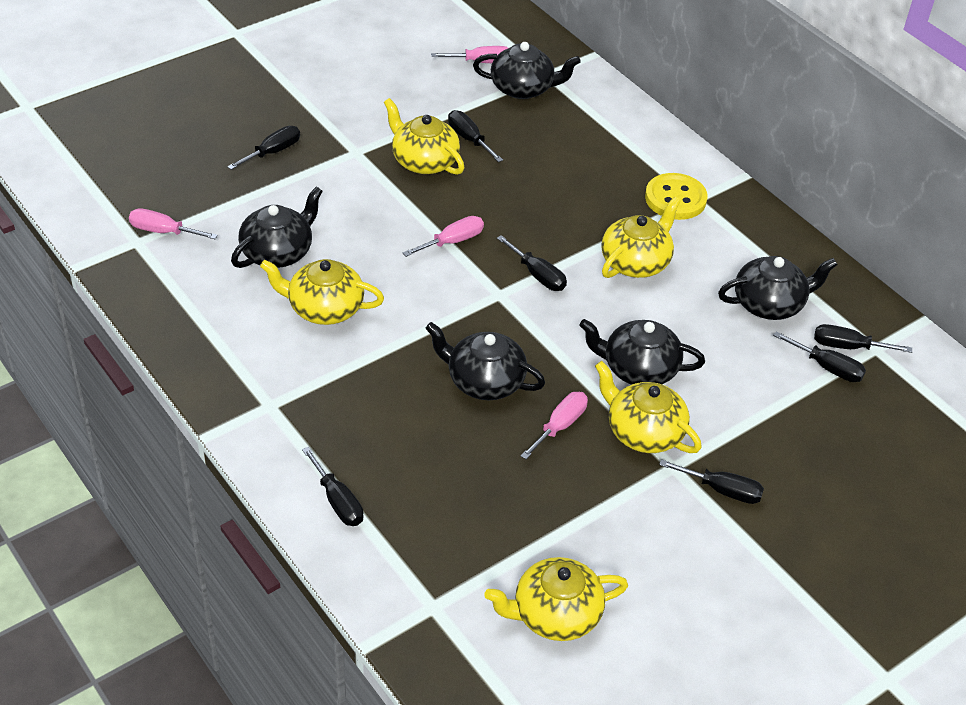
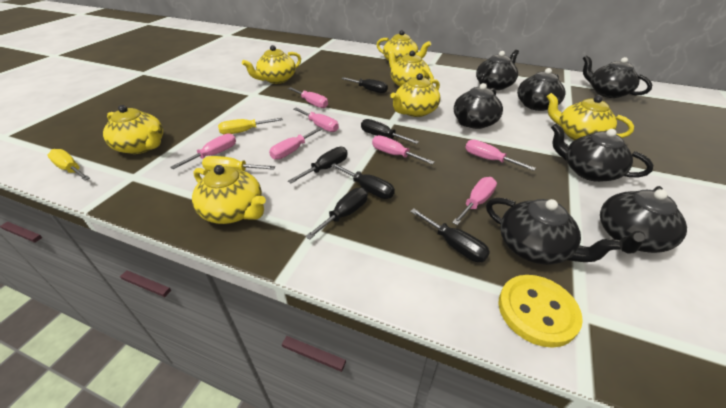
black screwdriver: 7 -> 6
black teapot: 5 -> 7
pink screwdriver: 4 -> 7
yellow screwdriver: 0 -> 3
yellow teapot: 5 -> 7

